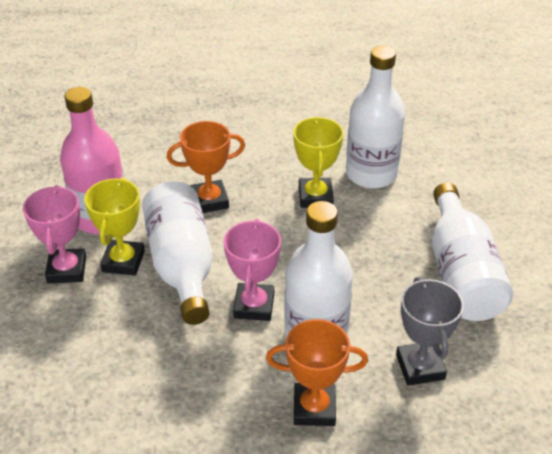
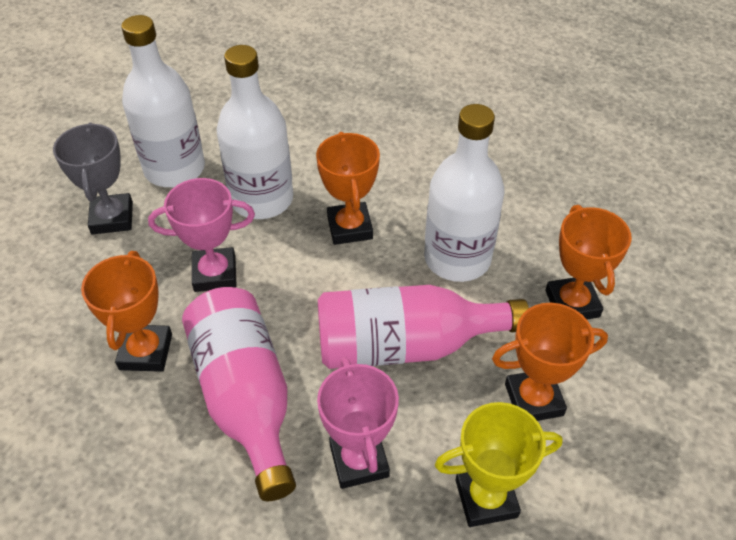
orange trophy: 2 -> 4
pink bottle: 1 -> 2
white bottle: 4 -> 3
yellow trophy: 2 -> 1

